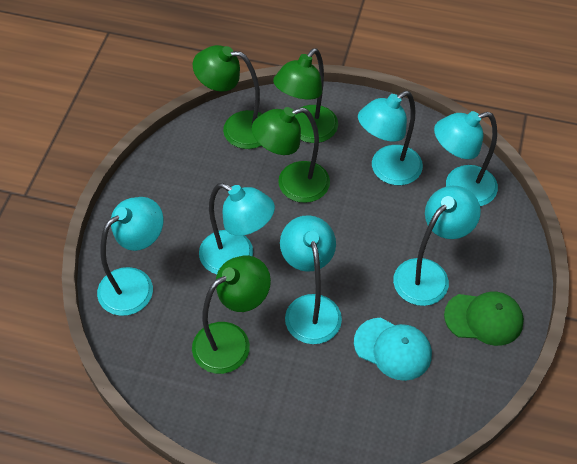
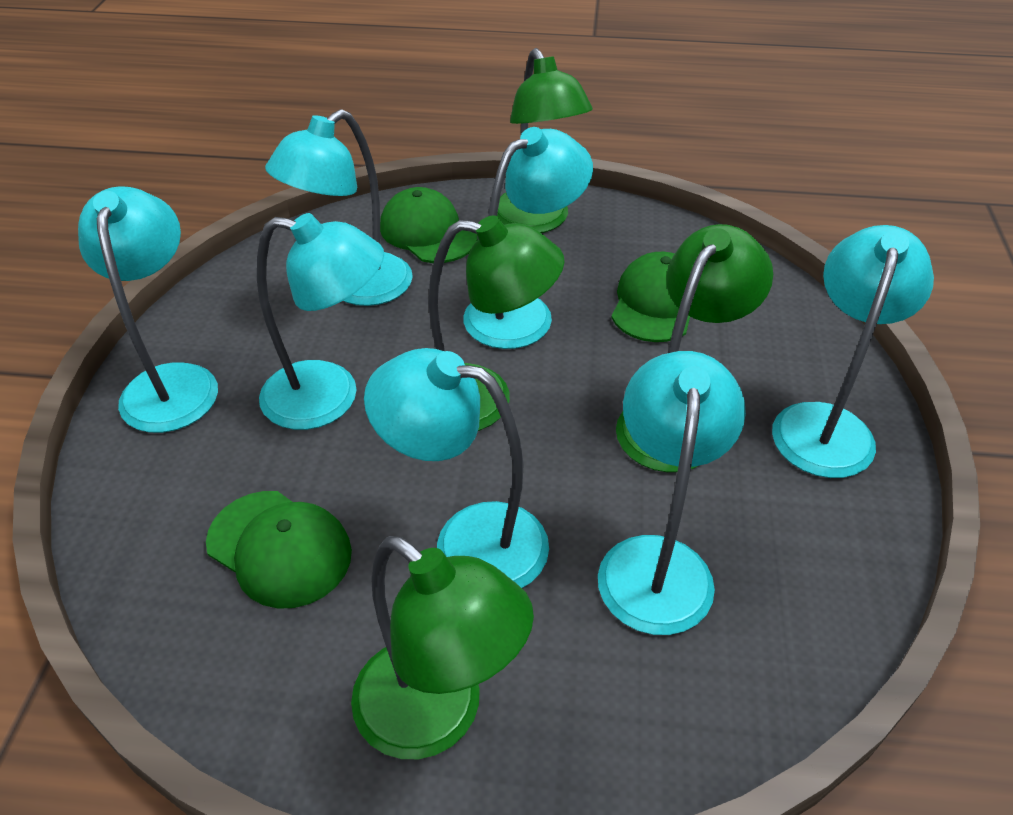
green cap: 1 -> 3
turquoise cap: 1 -> 0
turquoise lamp: 6 -> 7

